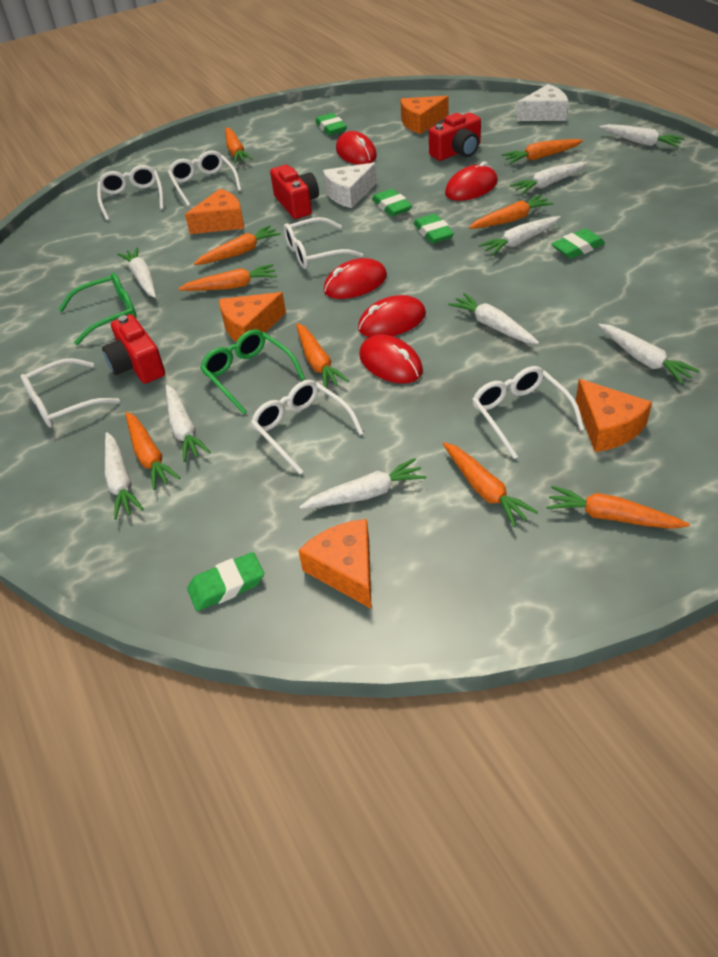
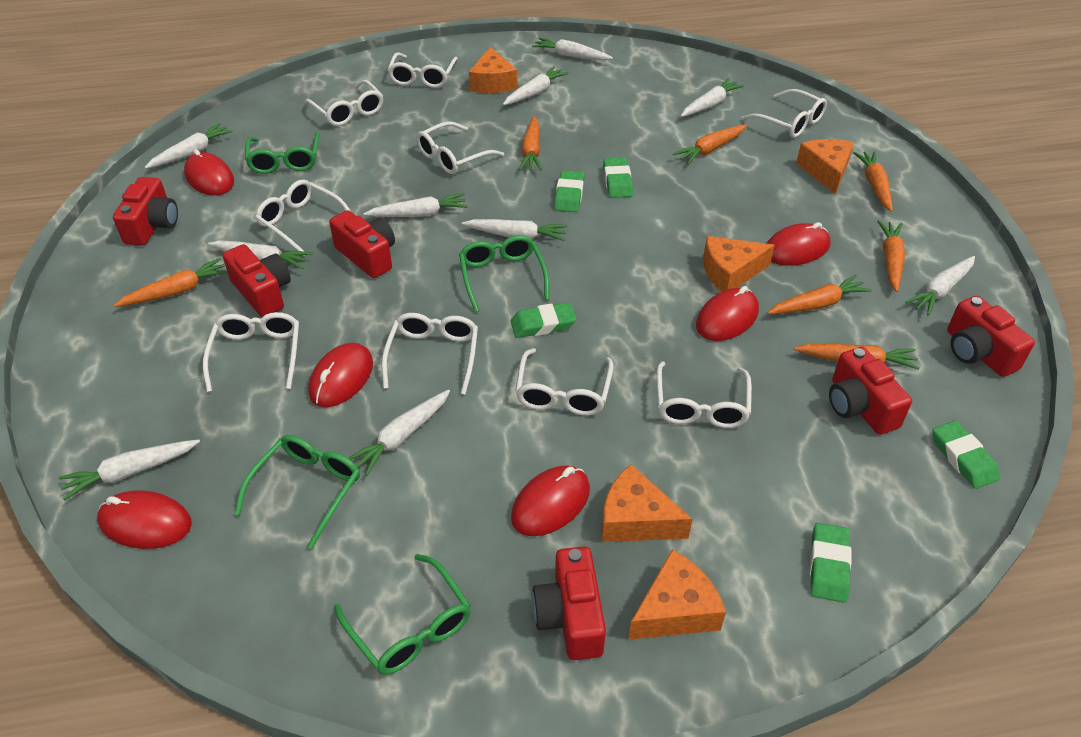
green glasses: 2 -> 4
orange carrot: 9 -> 7
red camera: 3 -> 6
red mouse: 5 -> 6
white carrot: 9 -> 10
white cheese: 2 -> 0
white glasses: 6 -> 9

